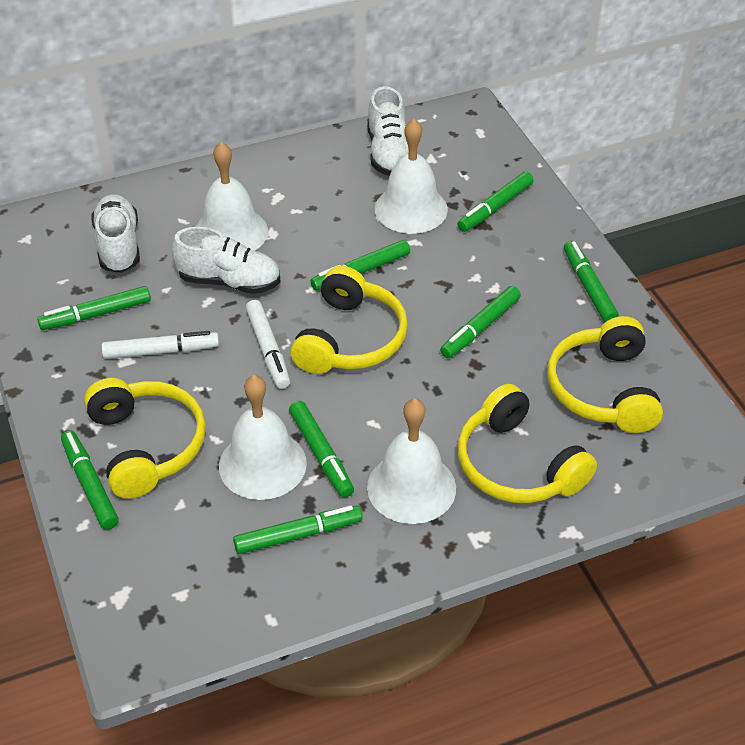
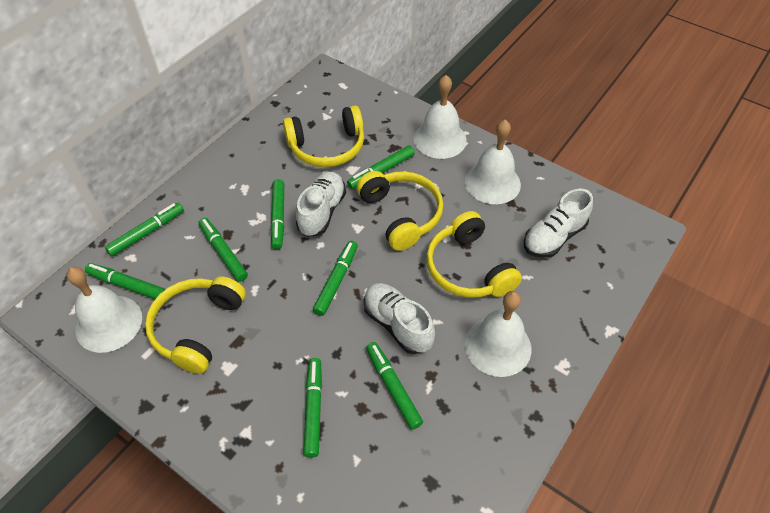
white marker: 2 -> 0

